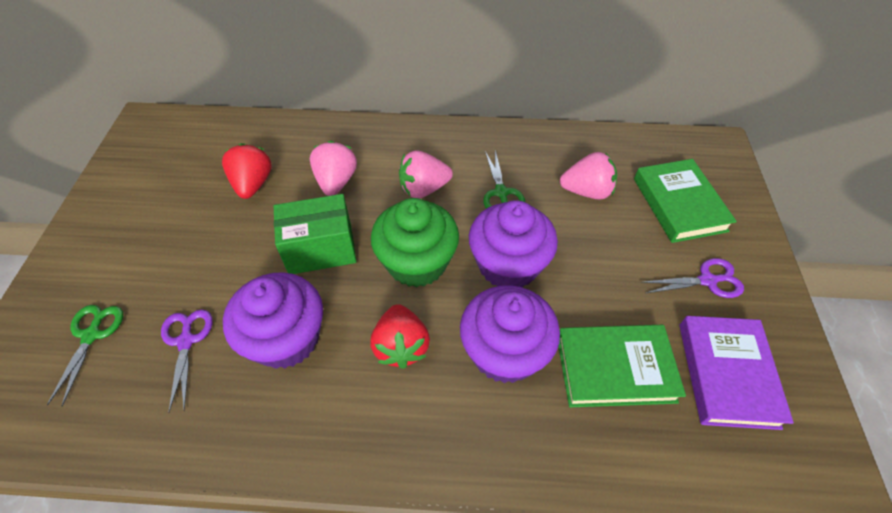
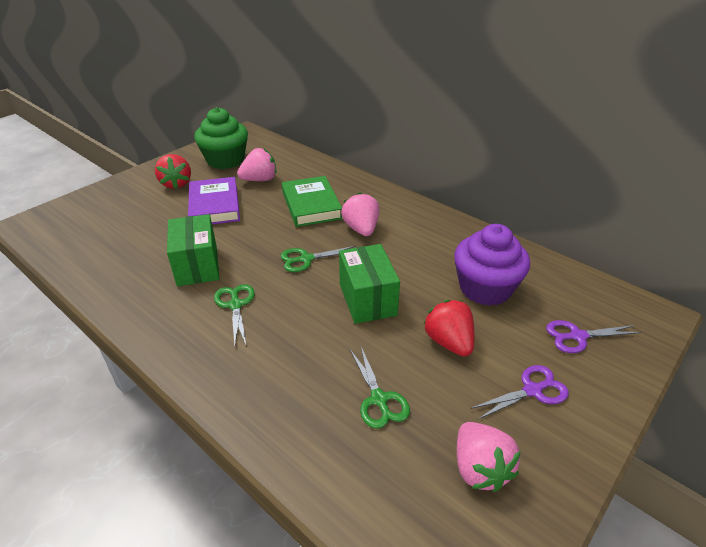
green book: 2 -> 1
green box: 1 -> 2
green scissors: 2 -> 3
purple cupcake: 3 -> 1

